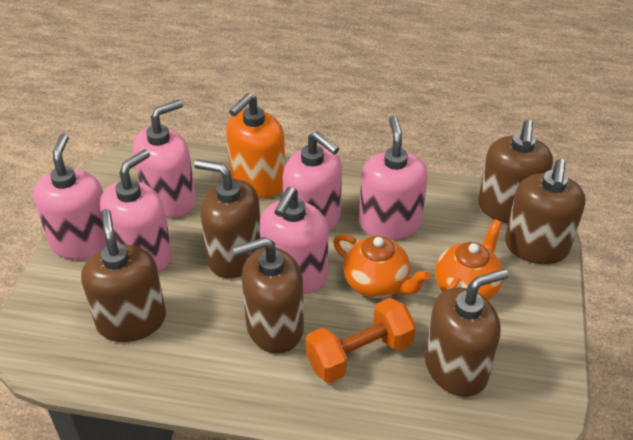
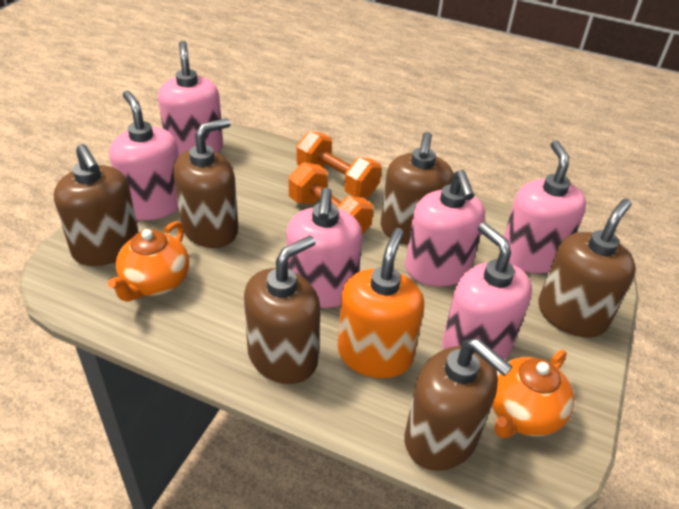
orange dumbbell: 1 -> 2

